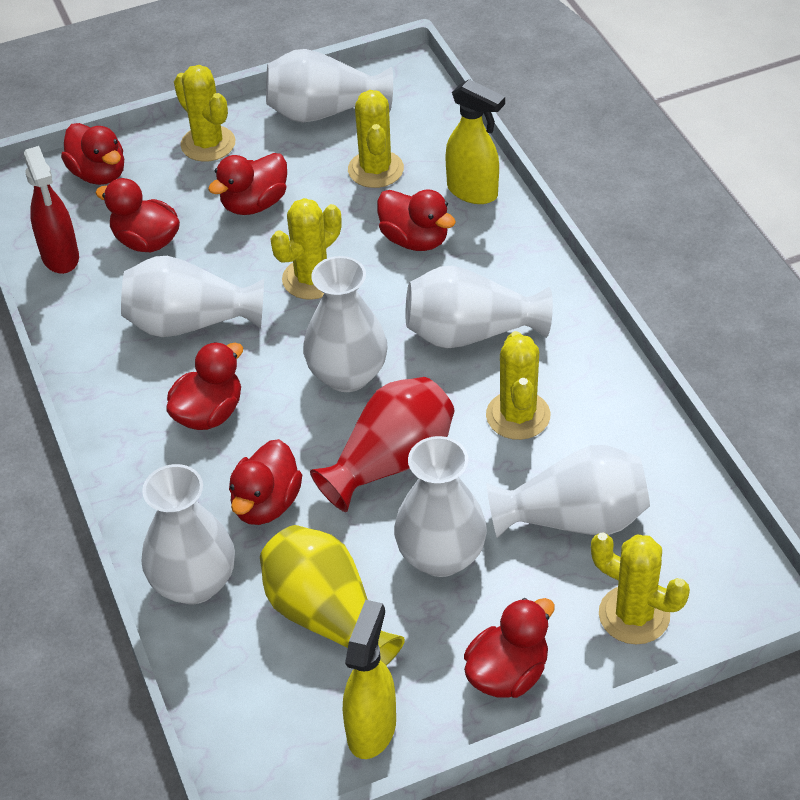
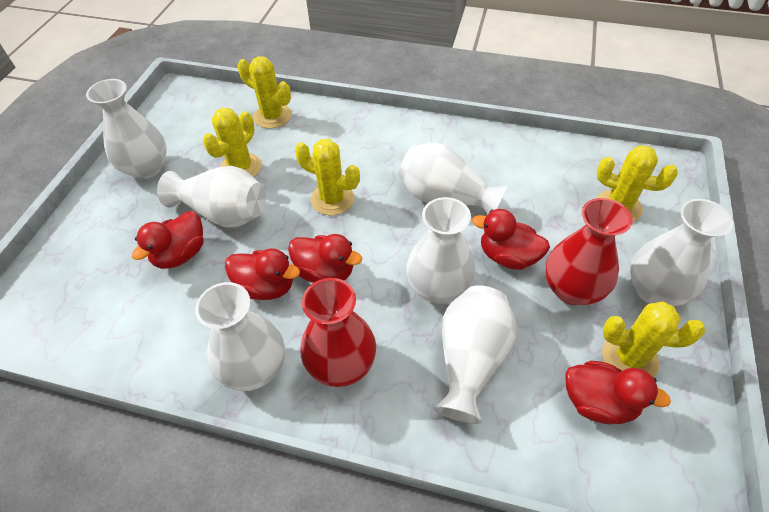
red duck: 7 -> 5
red spray bottle: 1 -> 0
red vase: 1 -> 2
yellow spray bottle: 2 -> 0
yellow vase: 1 -> 0

